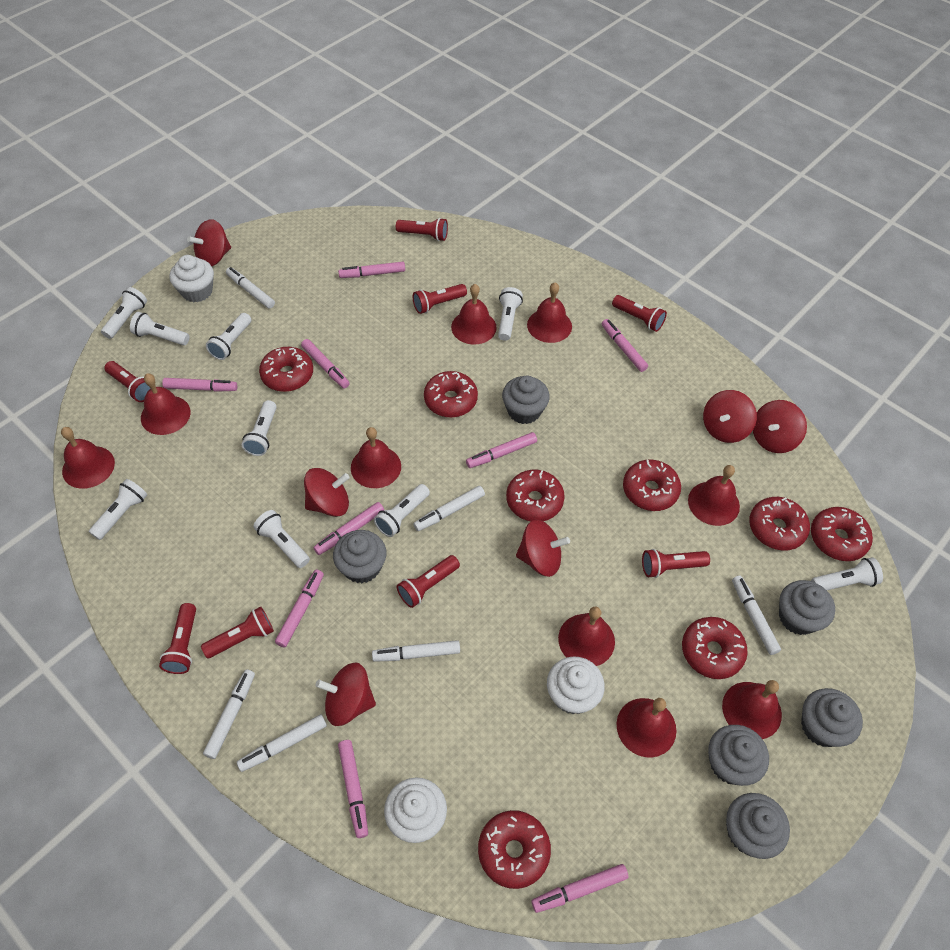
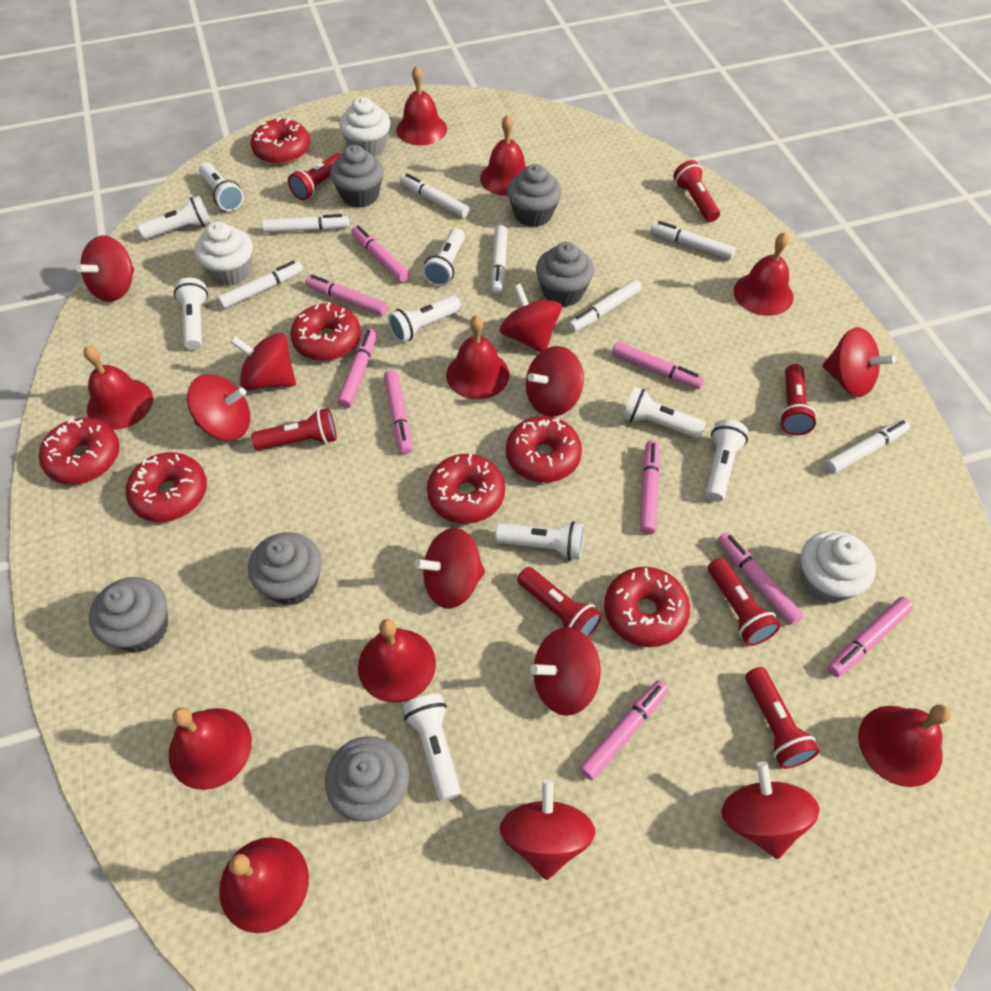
red donut: 8 -> 7
red flashlight: 8 -> 7
red spinning top: 6 -> 10
white marker: 6 -> 7

